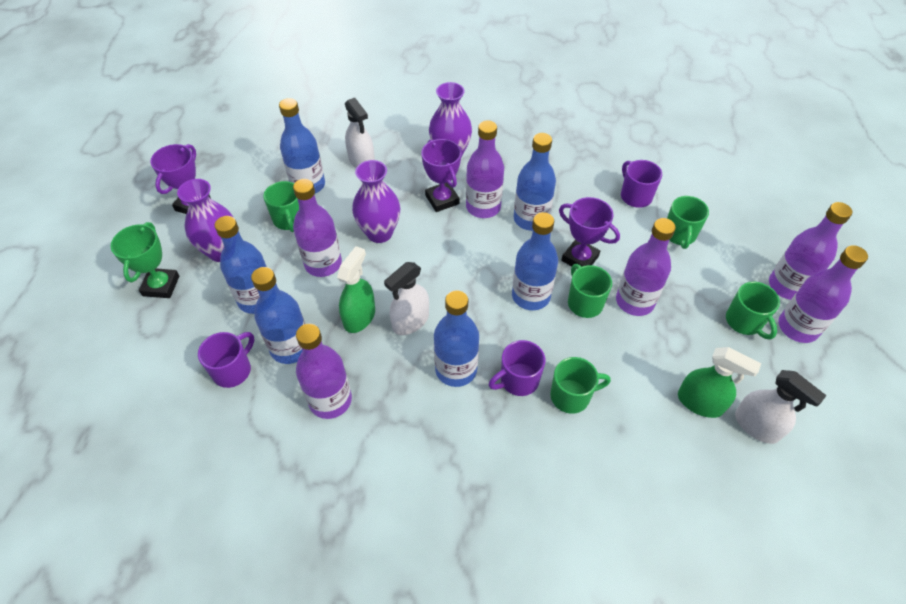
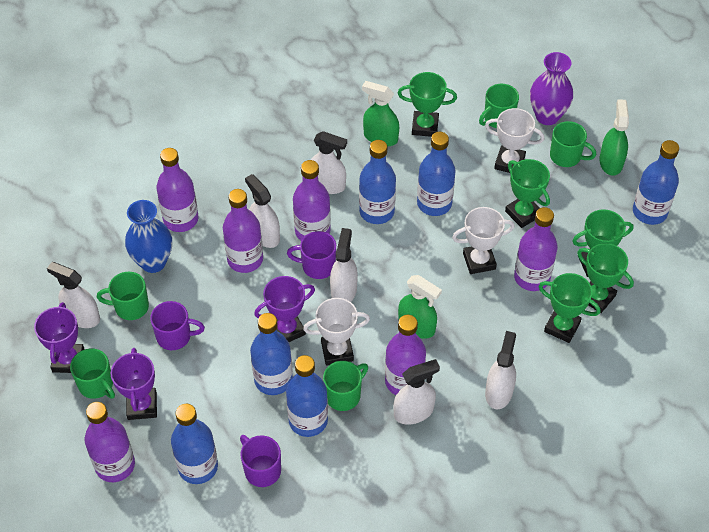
blue vase: 0 -> 1
green spray bottle: 2 -> 3
green trophy: 1 -> 5
purple vase: 3 -> 1
white spray bottle: 3 -> 6
white trophy: 0 -> 3

